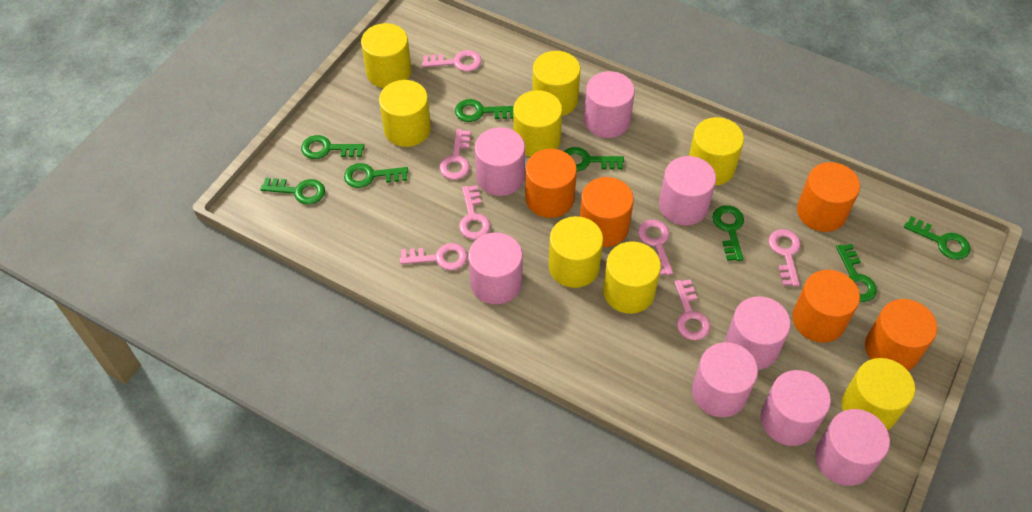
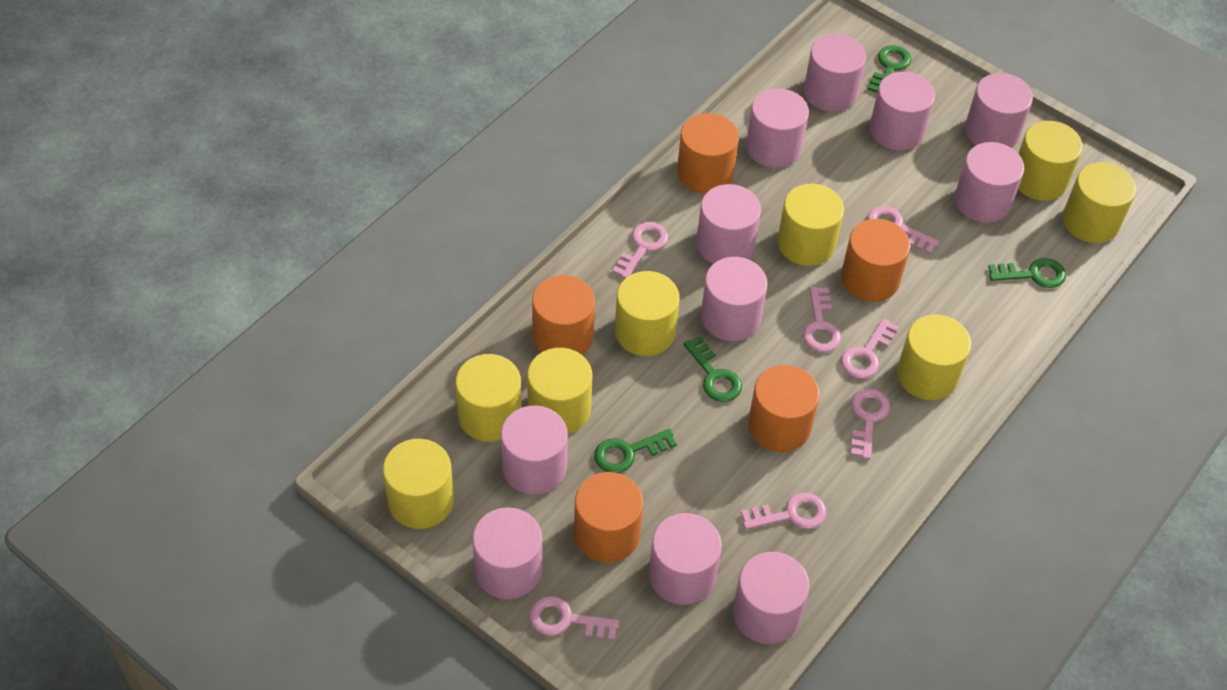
green key: 8 -> 4
pink cylinder: 8 -> 11

